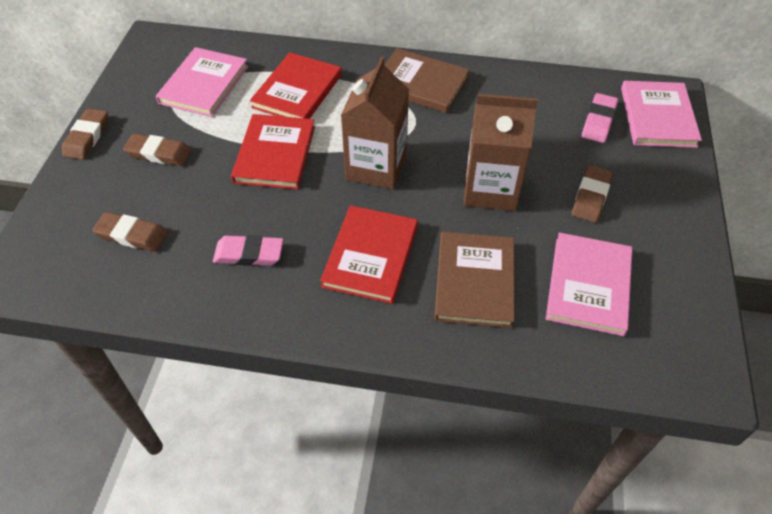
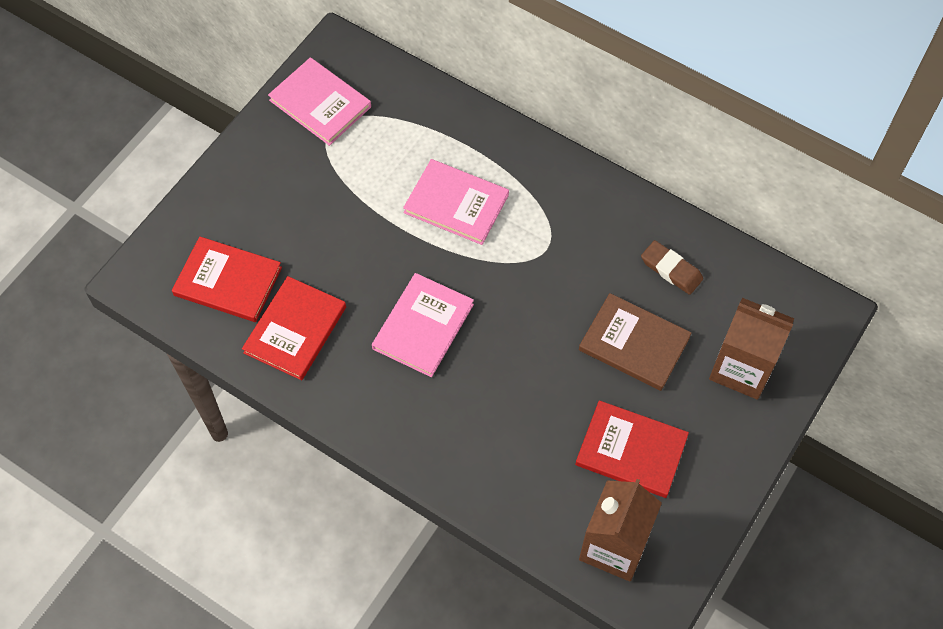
brown book: 2 -> 1
brown eraser: 4 -> 1
pink eraser: 2 -> 0

